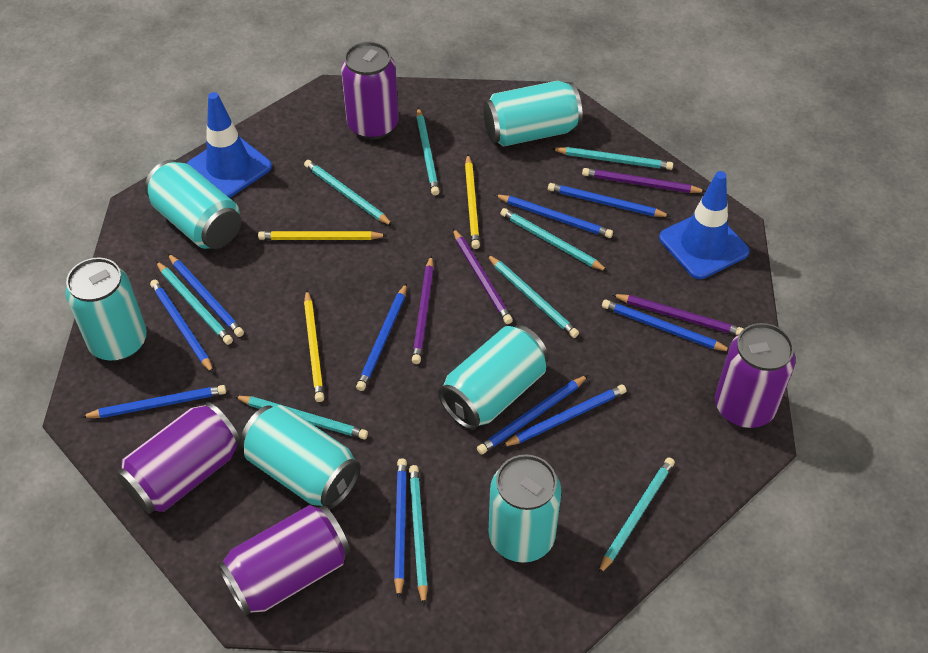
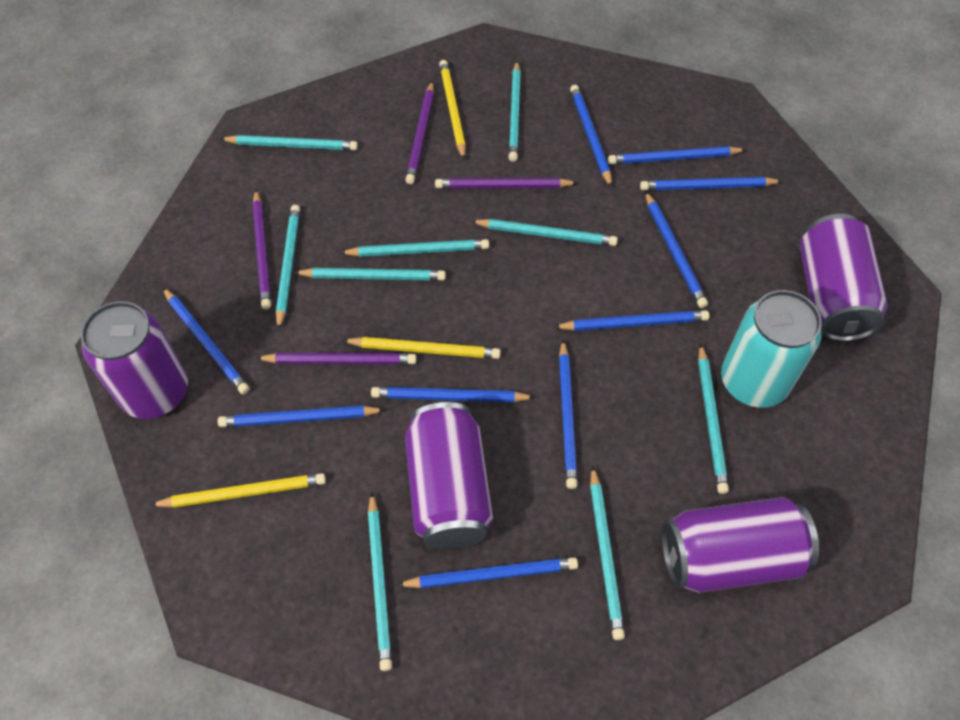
blue traffic cone: 2 -> 0
turquoise can: 6 -> 1

